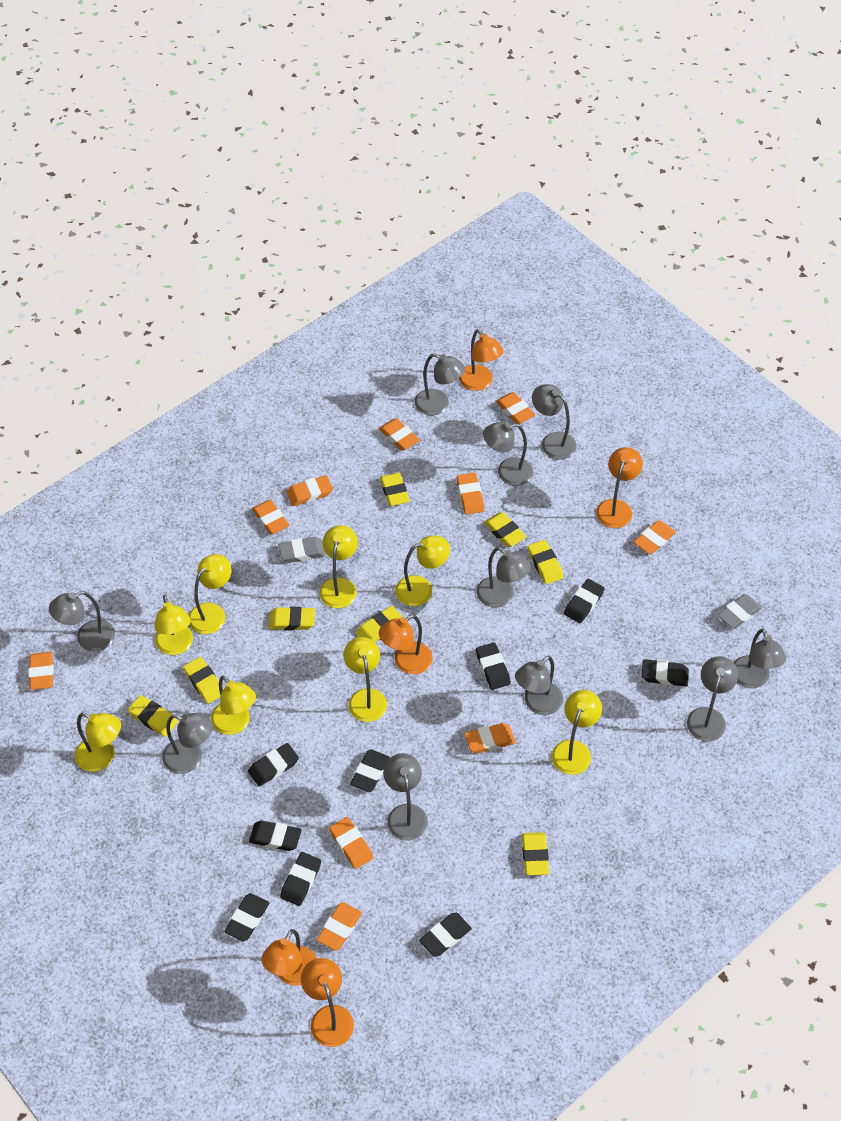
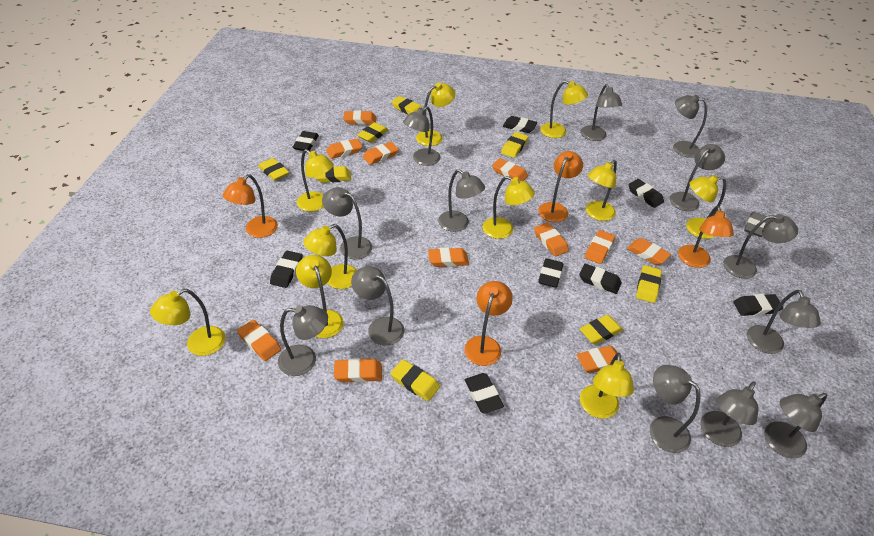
black eraser: 9 -> 8
grey eraser: 2 -> 1
grey lamp: 10 -> 13
orange eraser: 10 -> 11
orange lamp: 5 -> 4
yellow lamp: 8 -> 10

